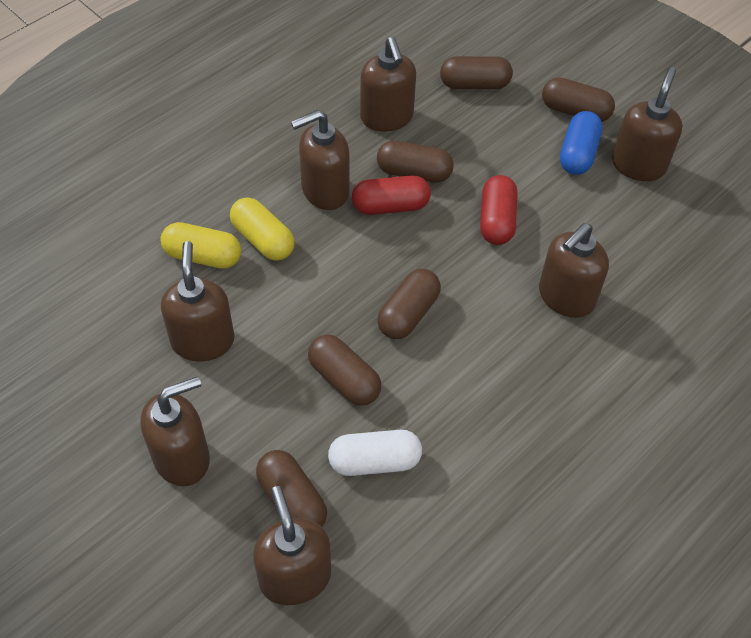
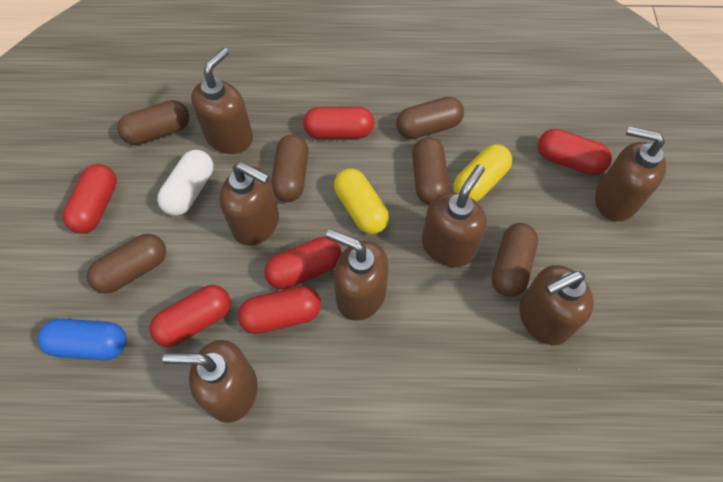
red capsule: 2 -> 6

